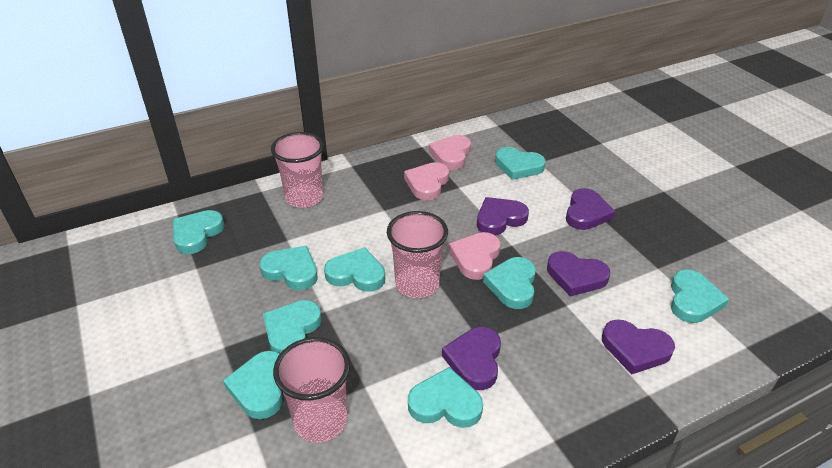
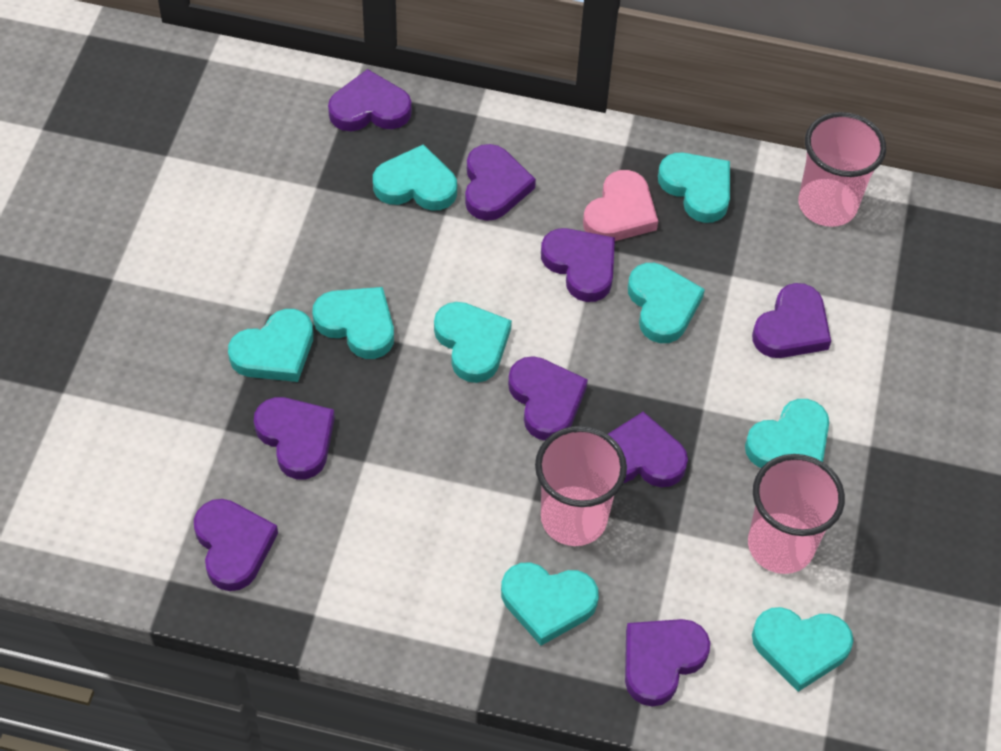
pink heart: 3 -> 1
purple heart: 5 -> 9

